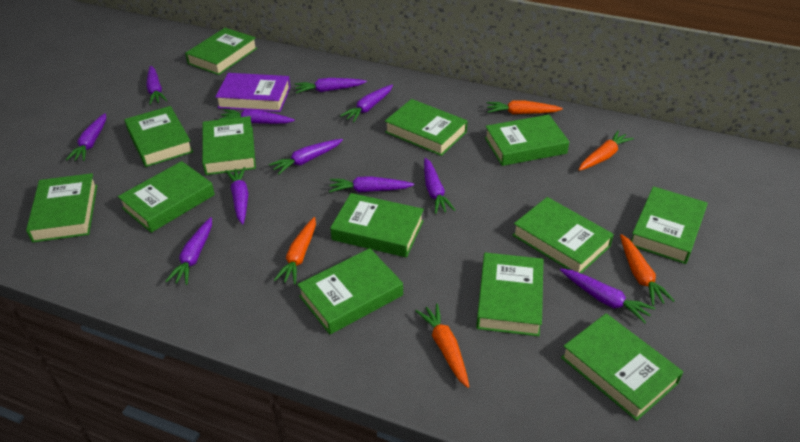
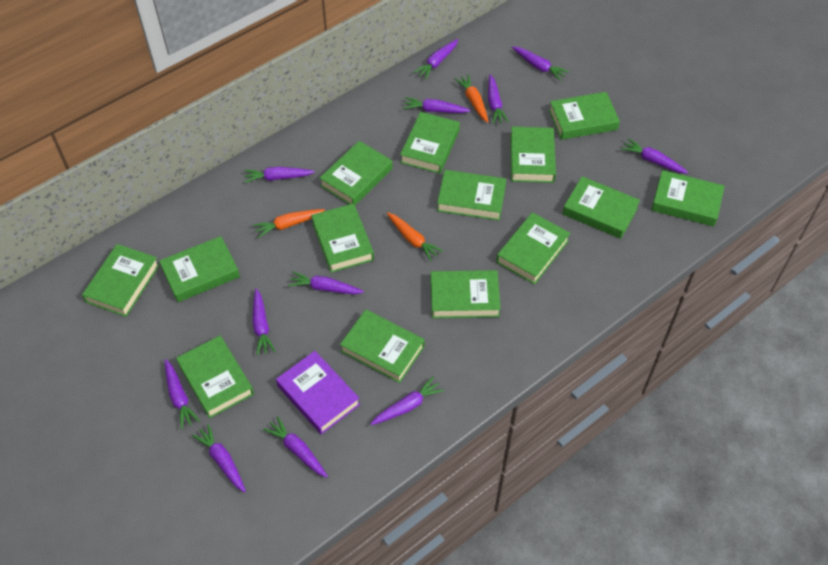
green book: 13 -> 14
orange carrot: 5 -> 3
purple carrot: 11 -> 12

